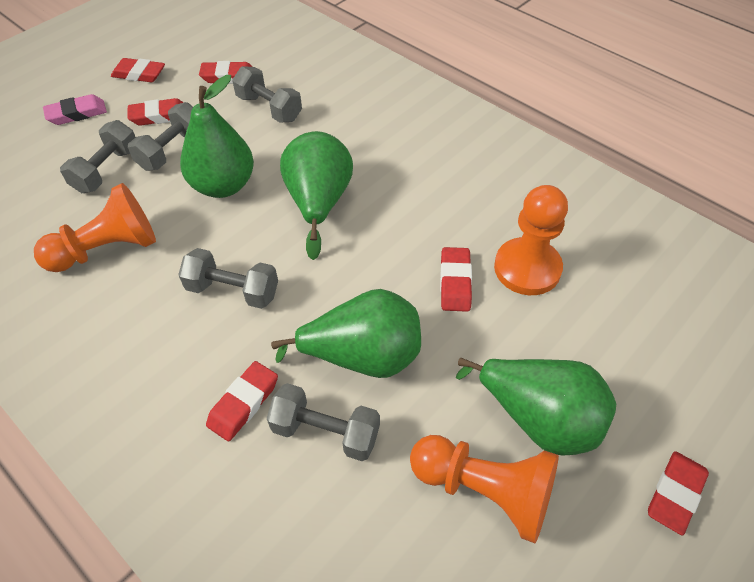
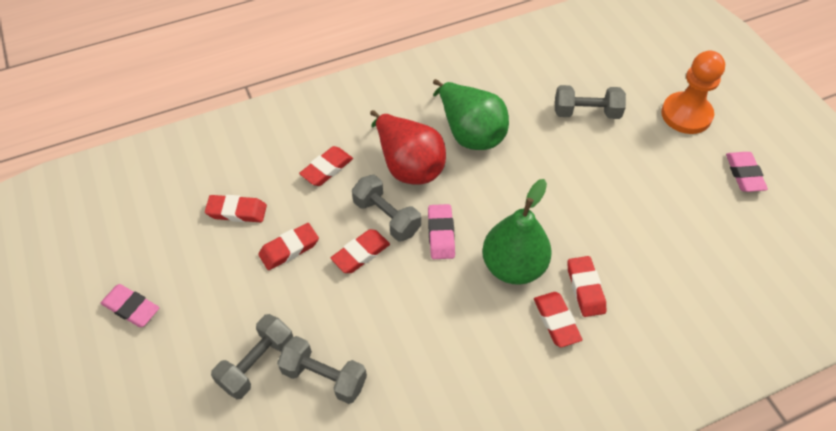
green pear: 4 -> 2
grey dumbbell: 5 -> 4
orange pawn: 3 -> 1
pink eraser: 1 -> 3
red pear: 0 -> 1

